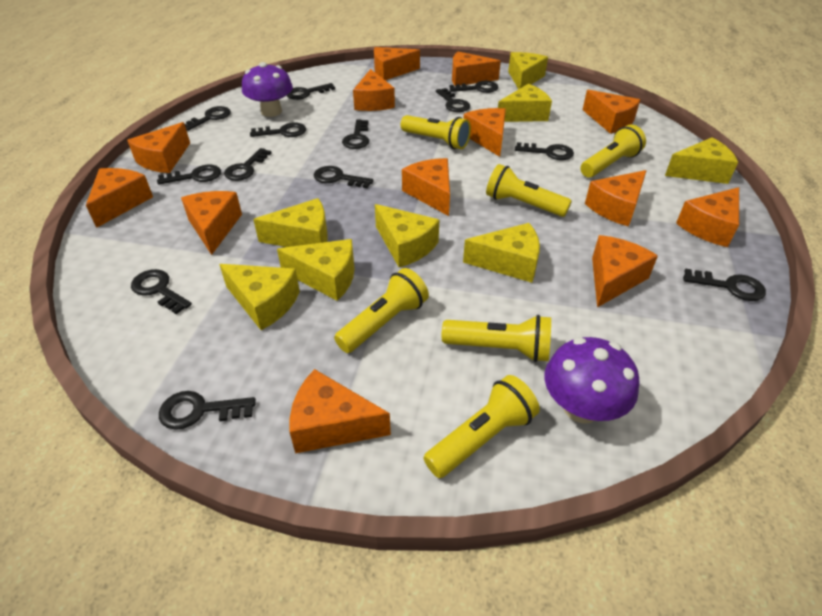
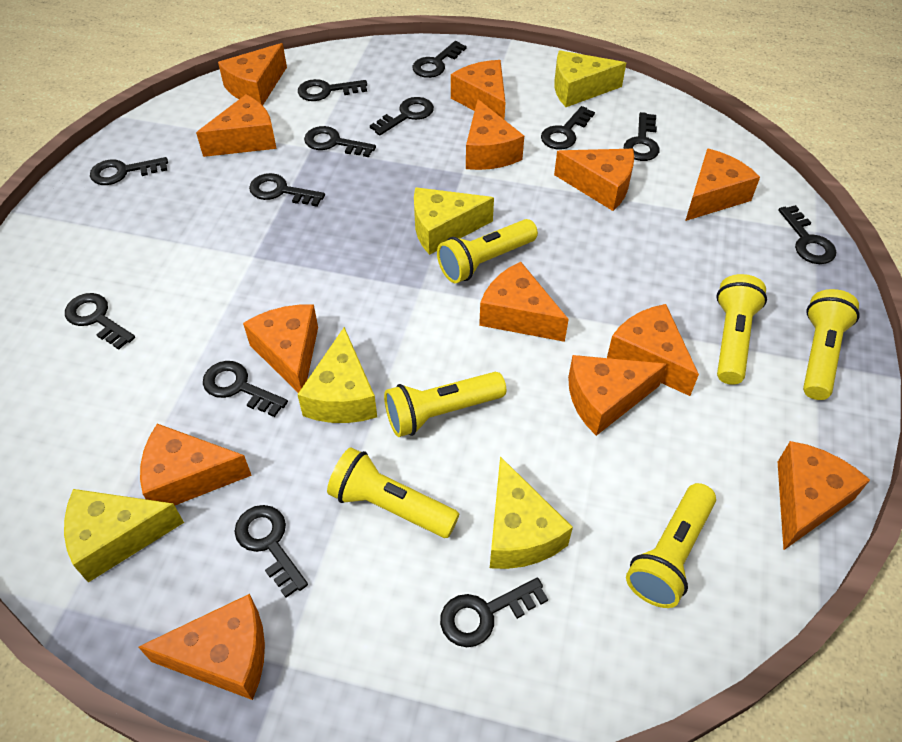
purple mushroom: 2 -> 0
yellow cheese: 8 -> 5

